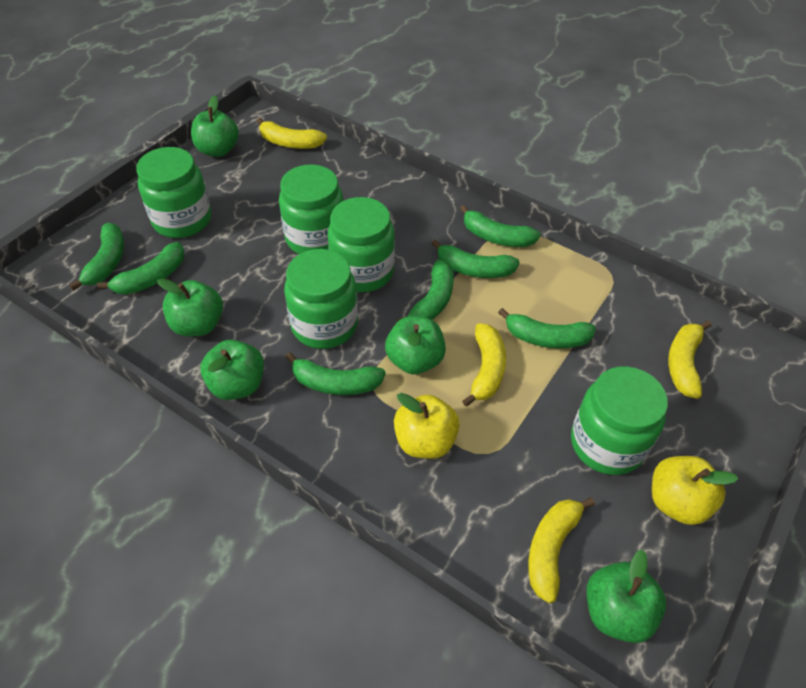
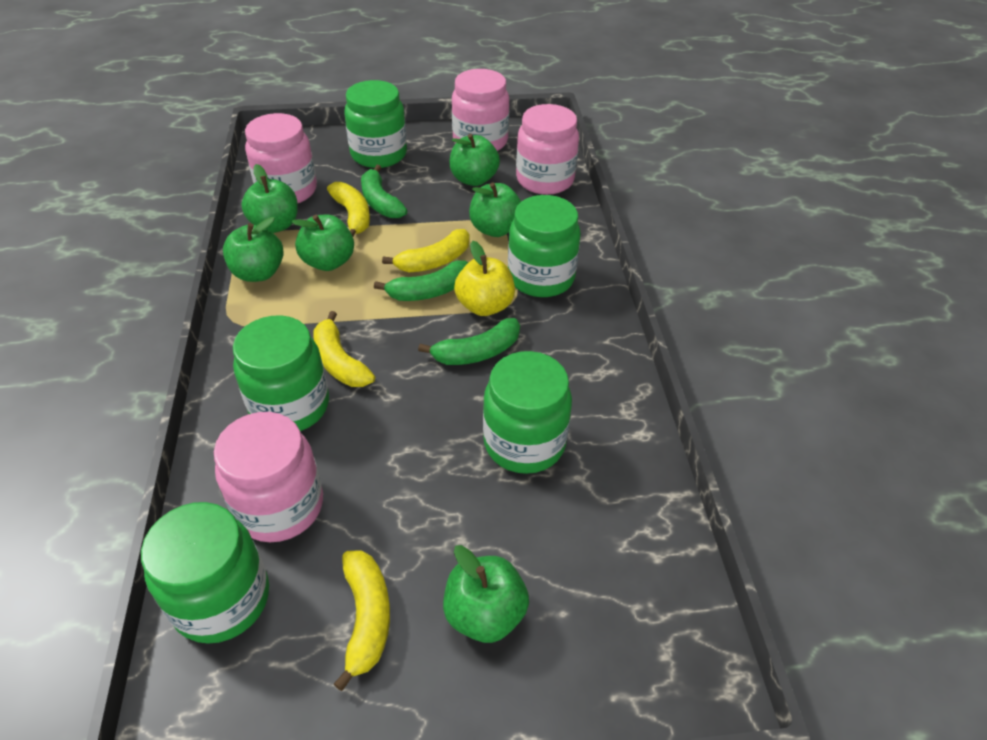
green apple: 5 -> 6
green banana: 7 -> 3
pink jar: 0 -> 4
yellow apple: 2 -> 1

